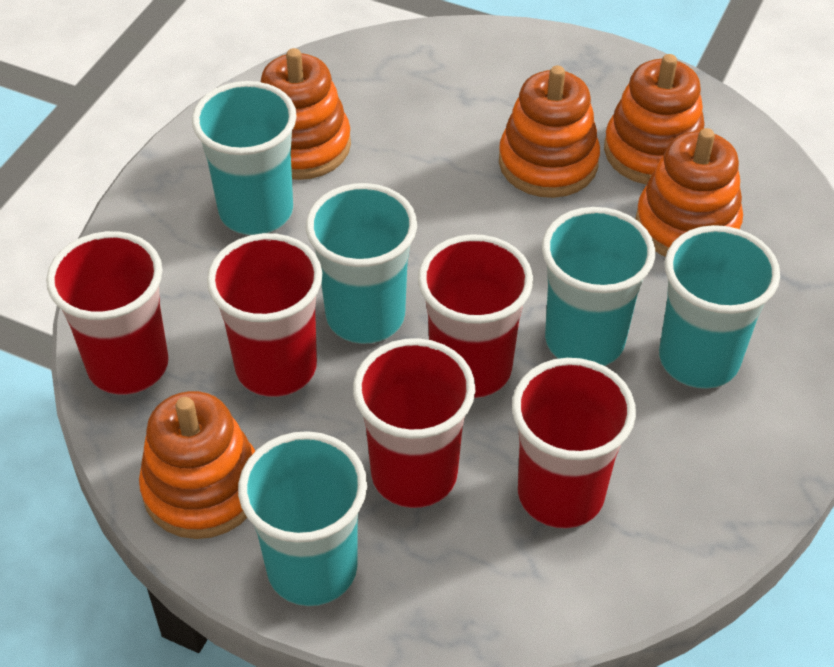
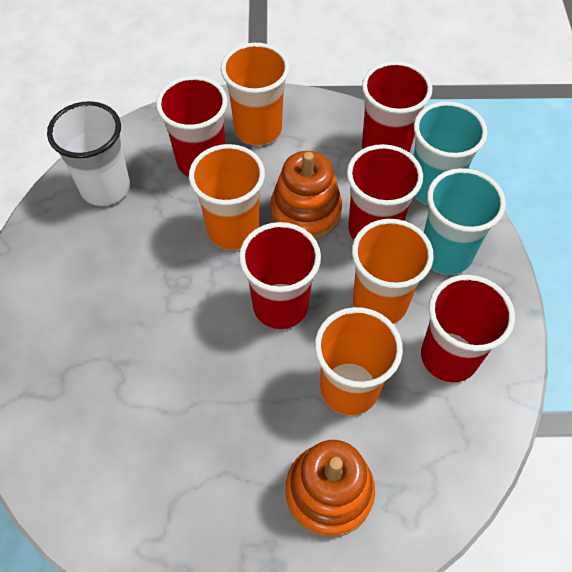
orange cup: 0 -> 4
orange stacking toy: 5 -> 2
turquoise cup: 5 -> 2
white cup: 0 -> 1

